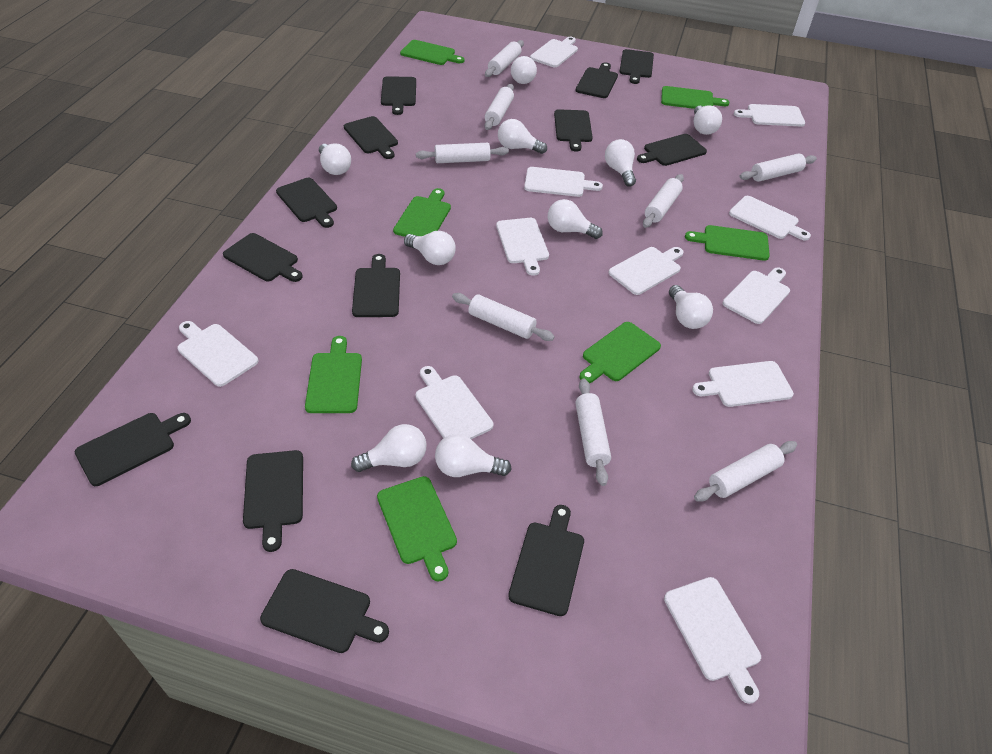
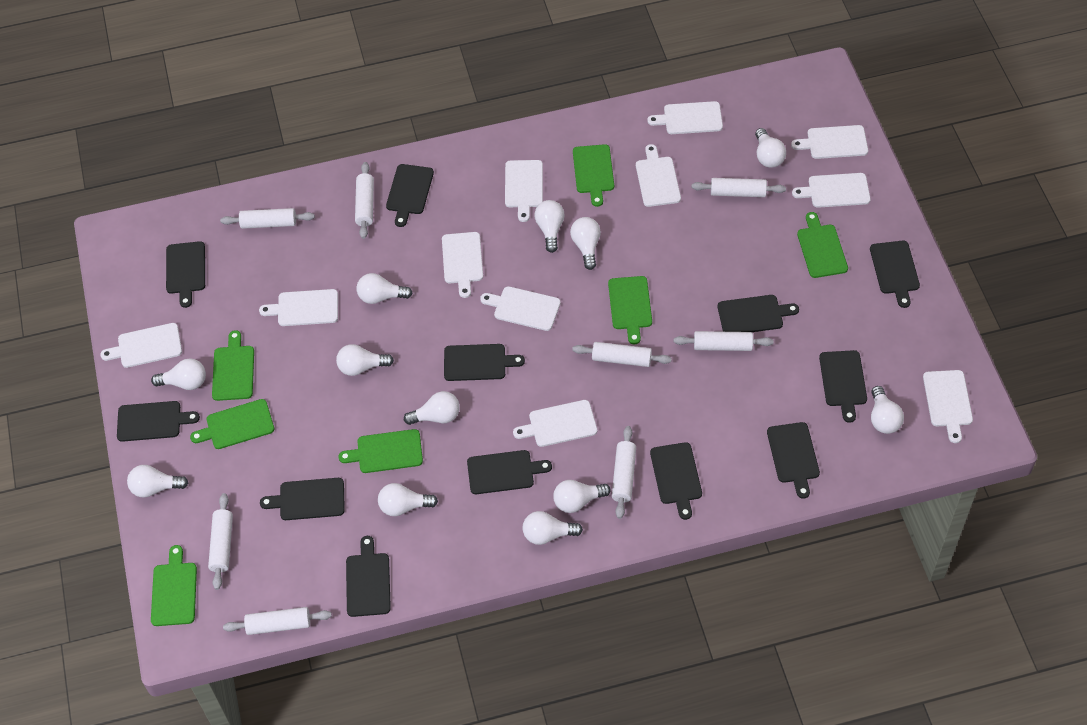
black cutting board: 13 -> 12
white light bulb: 10 -> 12

